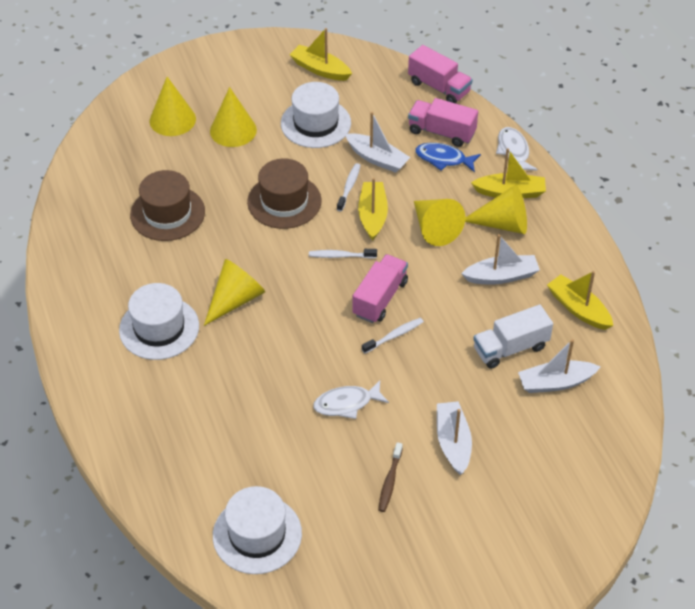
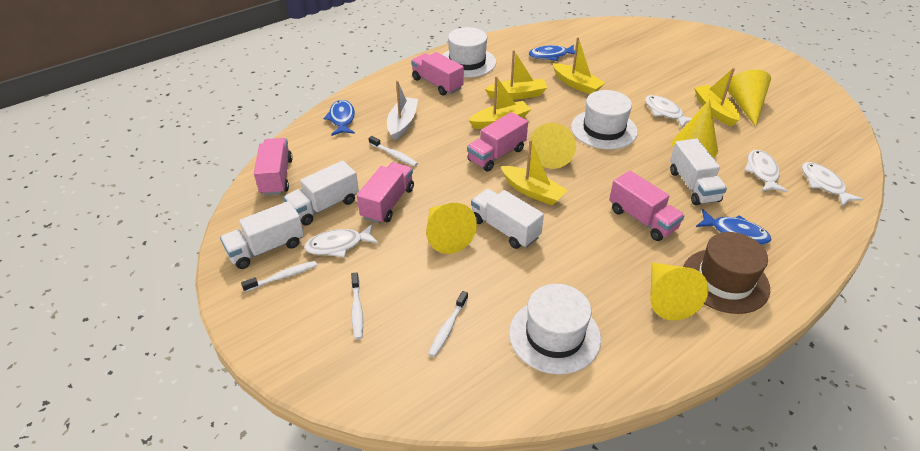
blue fish: 1 -> 3
brown hat: 2 -> 1
brown toothbrush: 1 -> 0
pink truck: 3 -> 5
white boat: 4 -> 1
white fish: 2 -> 4
white toothbrush: 3 -> 4
white truck: 1 -> 4
yellow boat: 4 -> 5

